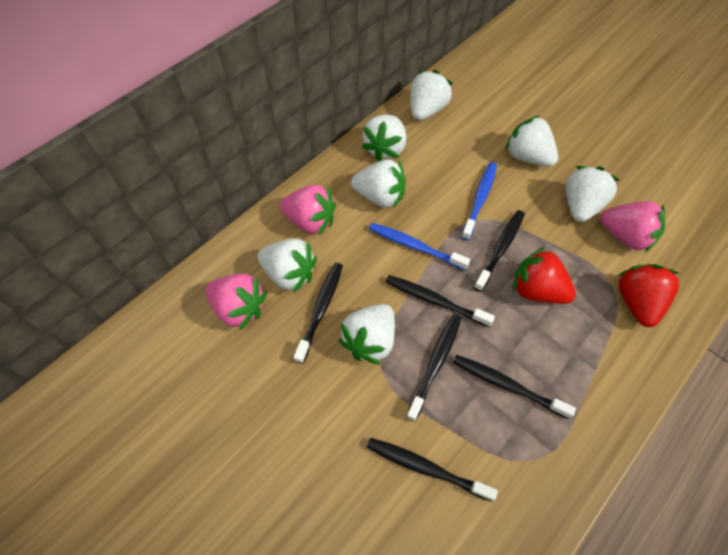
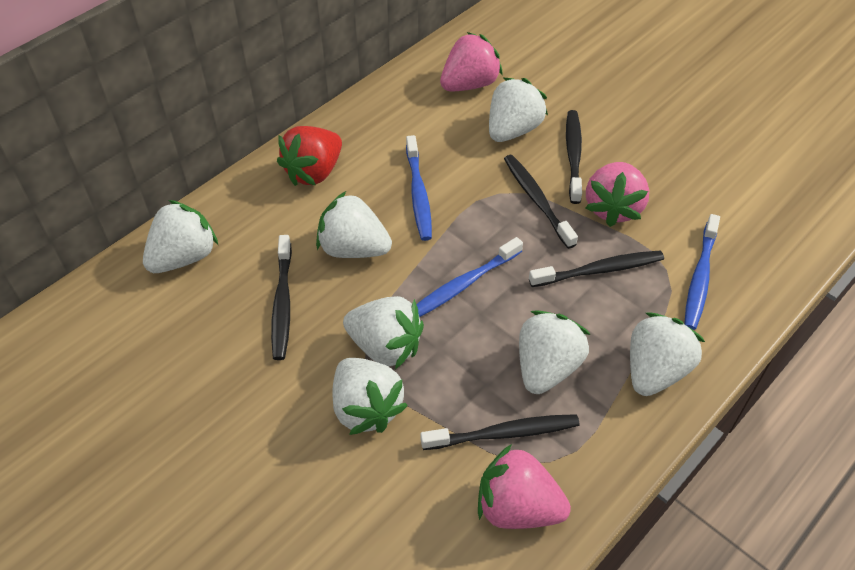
black toothbrush: 6 -> 5
blue toothbrush: 2 -> 3
red strawberry: 2 -> 1

